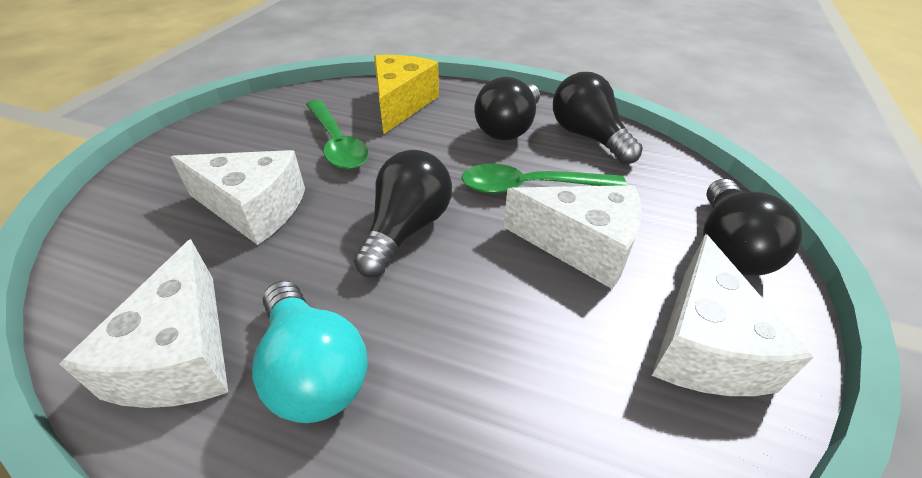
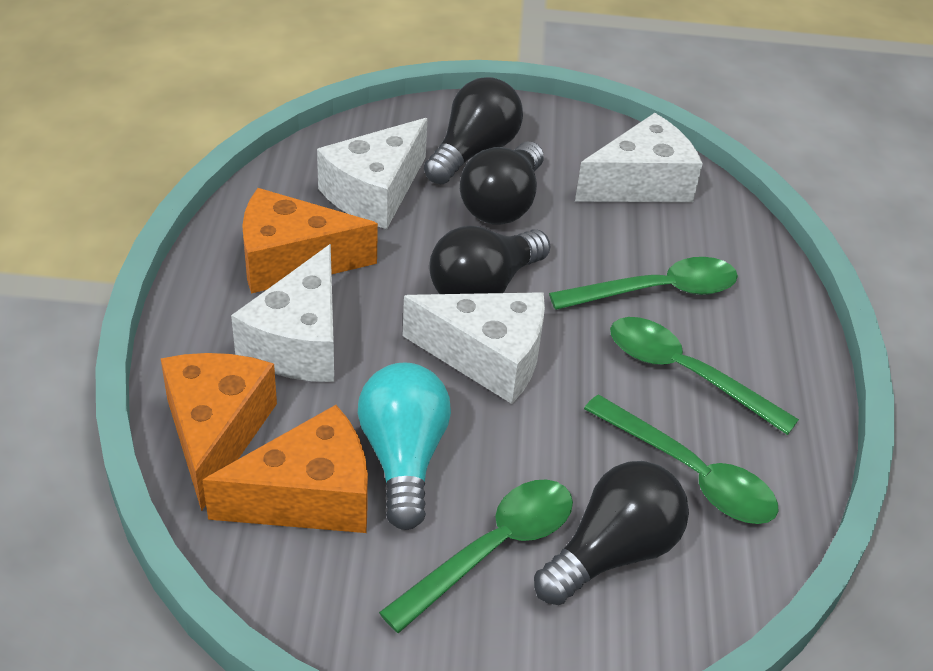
green spoon: 2 -> 4
orange cheese: 0 -> 3
yellow cheese: 1 -> 0

